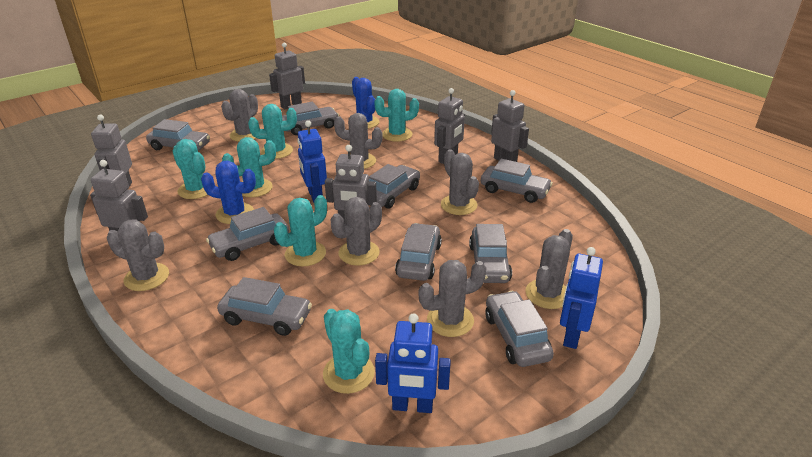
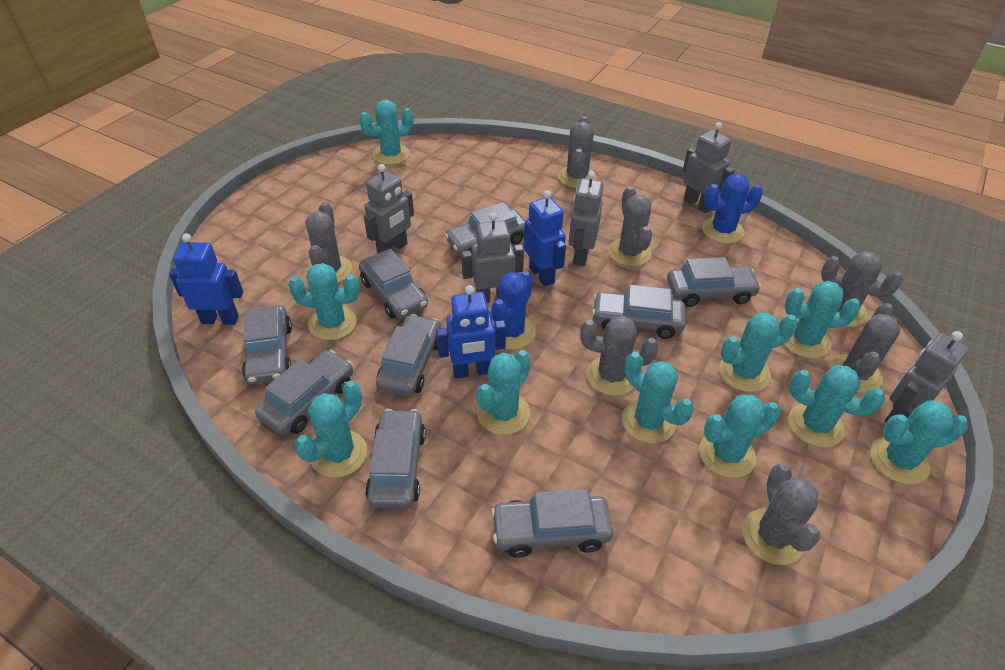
grey robot: 6 -> 5
turquoise cactus: 6 -> 10

